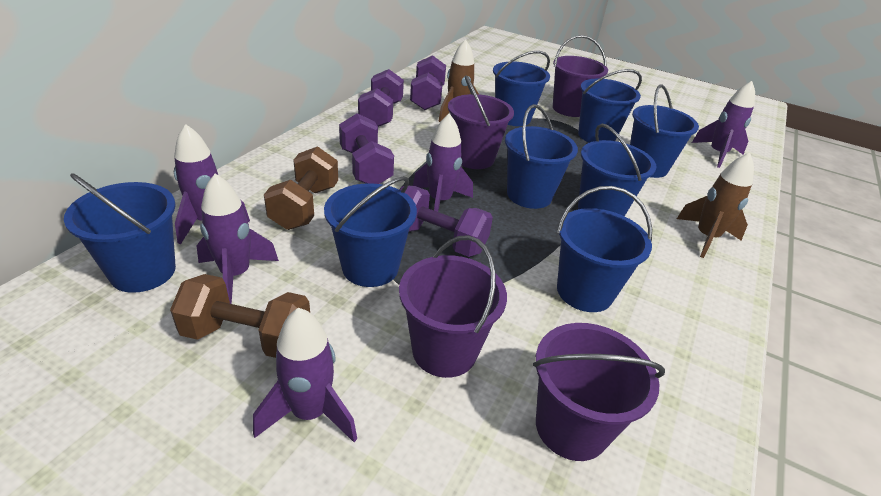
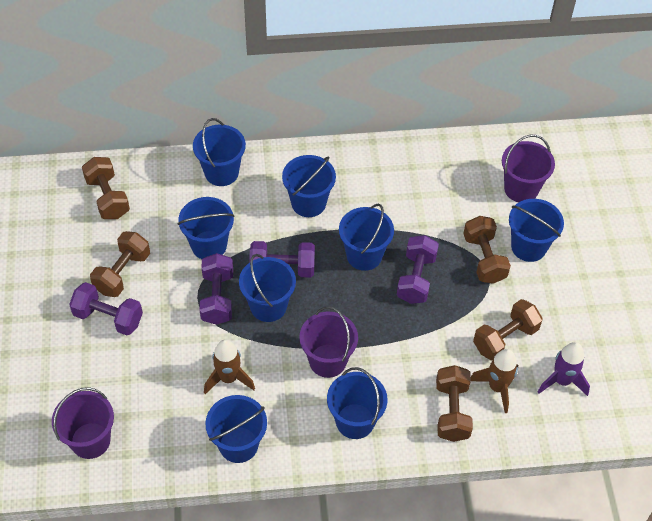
brown dumbbell: 2 -> 5
purple bucket: 4 -> 3
purple rocket: 5 -> 1

